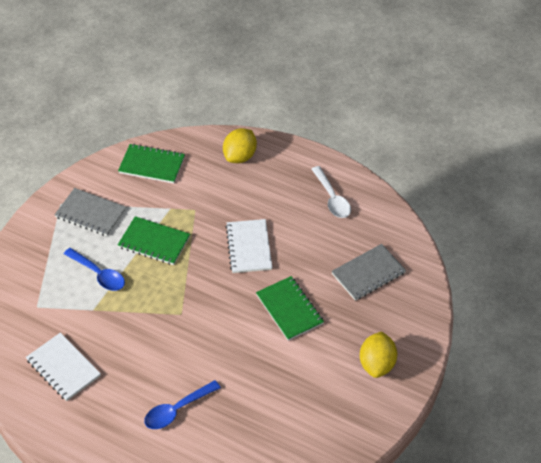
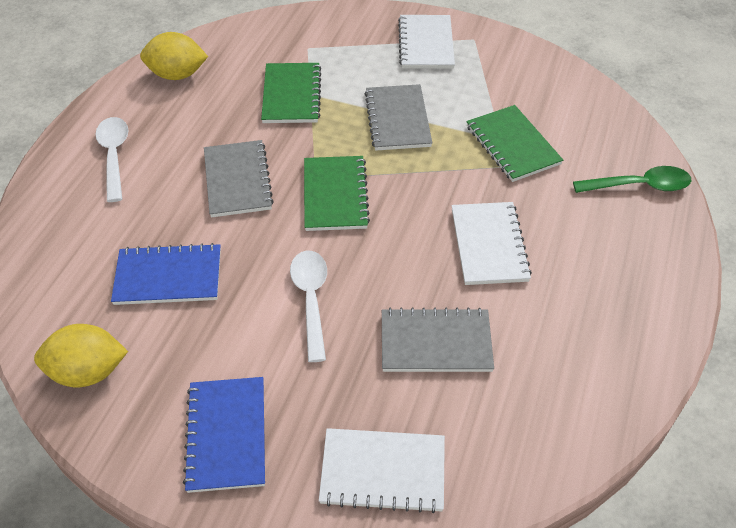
blue notebook: 0 -> 2
blue spoon: 2 -> 0
green spoon: 0 -> 1
grey notebook: 2 -> 3
white notebook: 2 -> 3
white spoon: 1 -> 2

